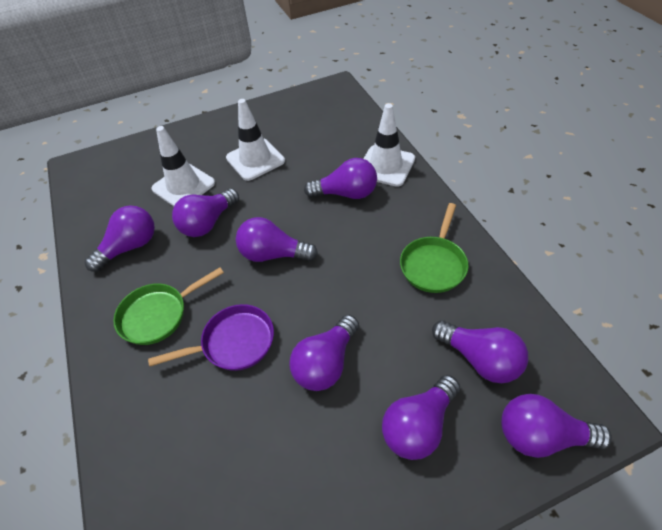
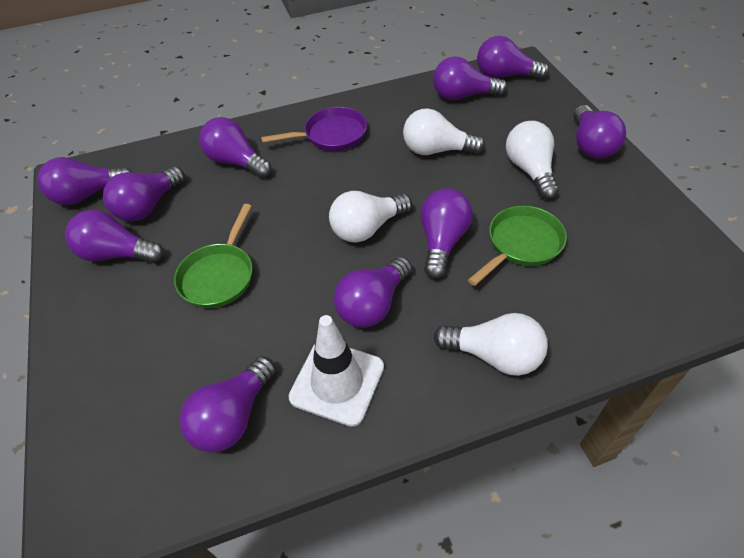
purple light bulb: 8 -> 10
white light bulb: 0 -> 4
white traffic cone: 3 -> 1

